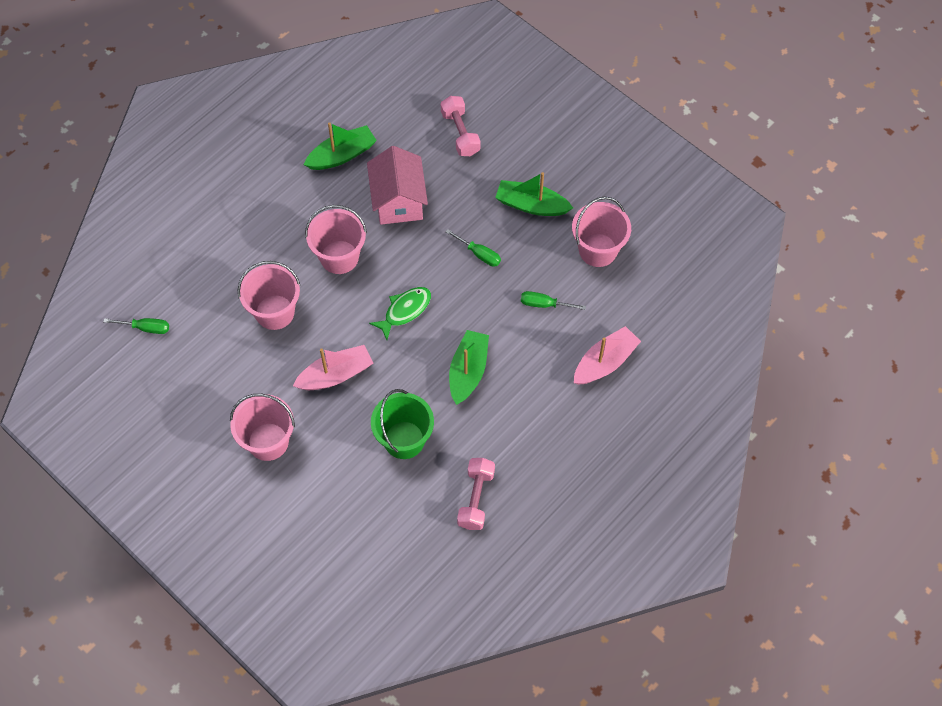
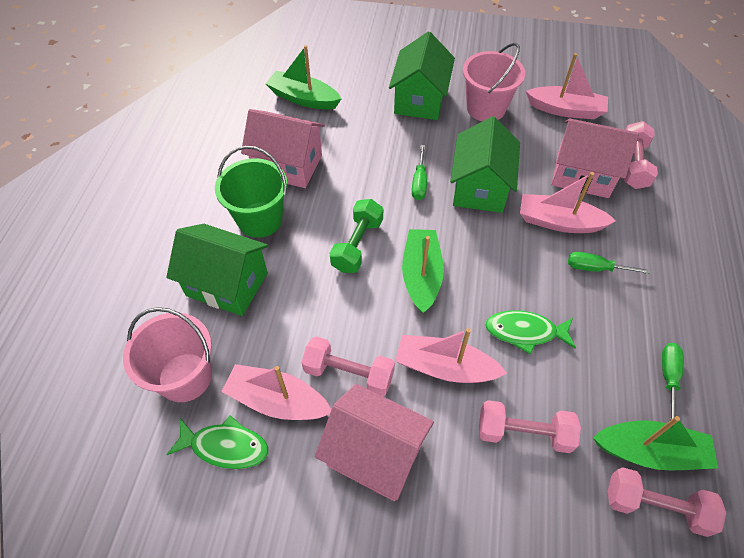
green dumbbell: 0 -> 1
green fish: 1 -> 2
green house: 0 -> 3
pink boat: 2 -> 4
pink bucket: 4 -> 2
pink dumbbell: 2 -> 4
pink house: 1 -> 3

